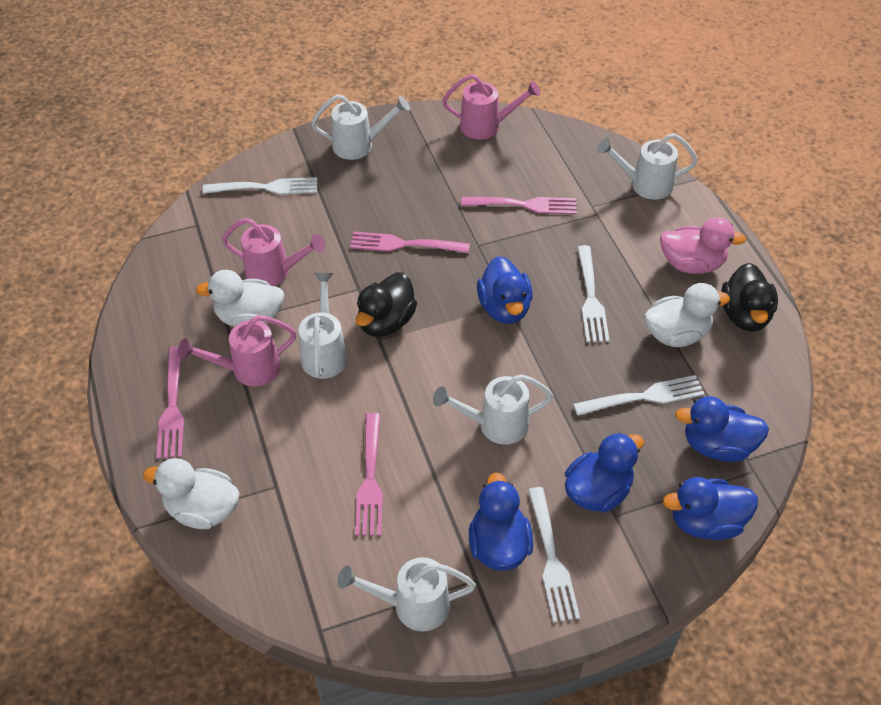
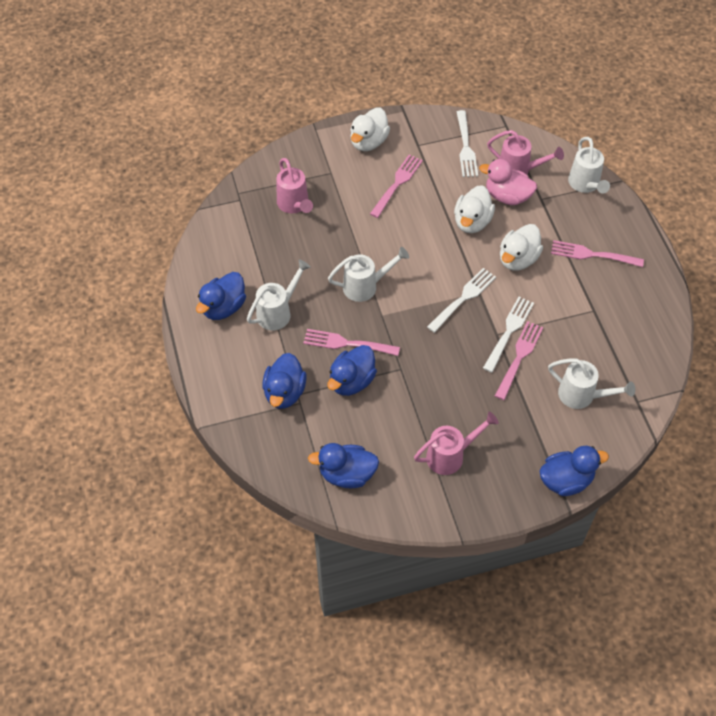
black duck: 2 -> 0
white fork: 4 -> 3
white watering can: 5 -> 4

